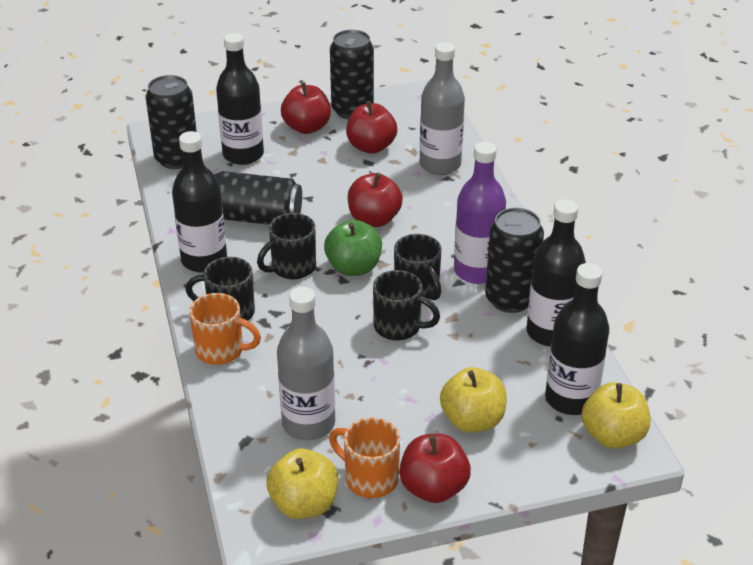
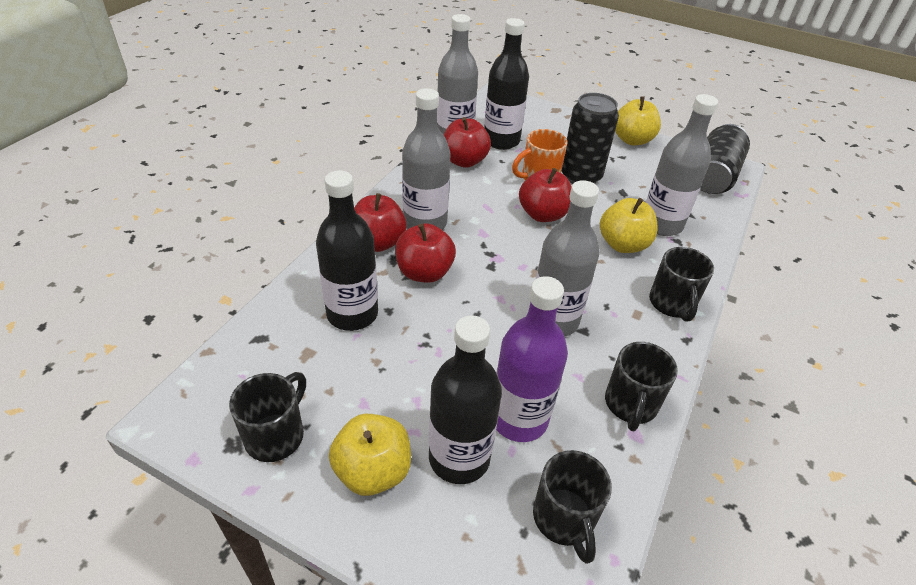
black bottle: 4 -> 3
black can: 4 -> 2
green apple: 1 -> 0
grey bottle: 2 -> 4
orange mug: 2 -> 1

